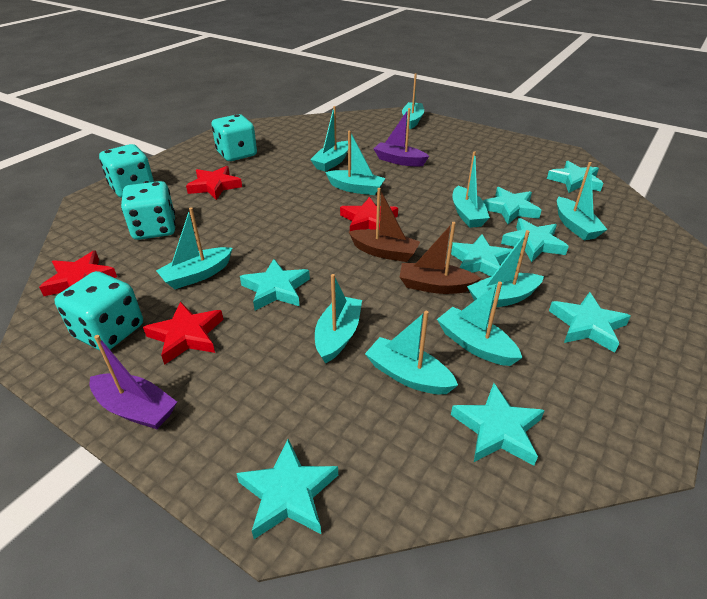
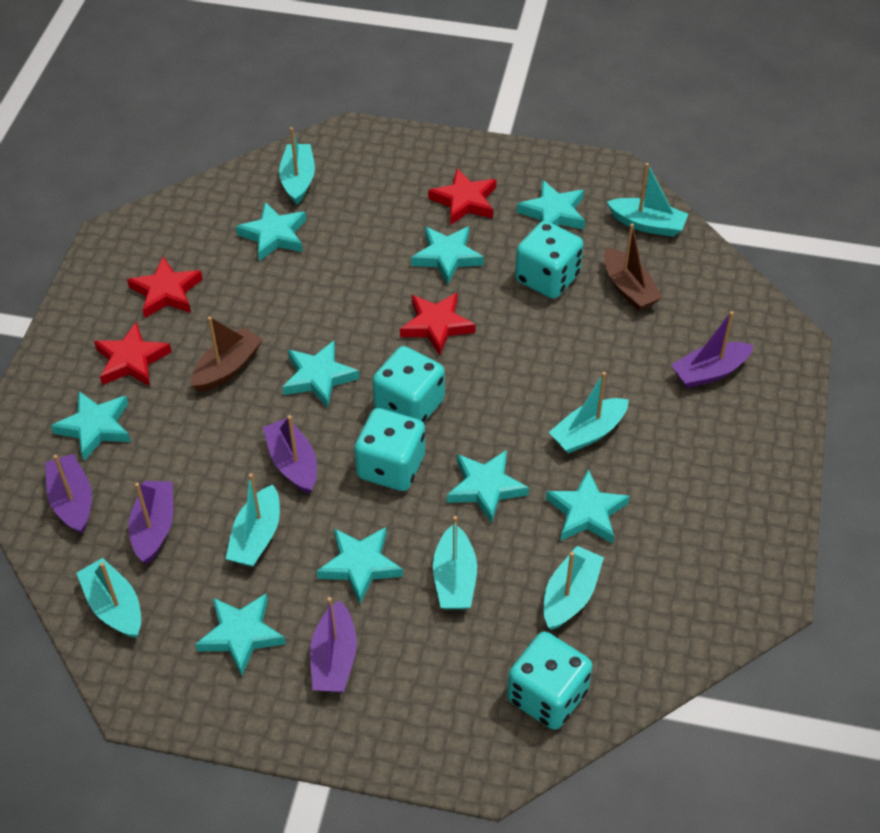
purple boat: 2 -> 5
turquoise boat: 10 -> 7
turquoise star: 8 -> 9

